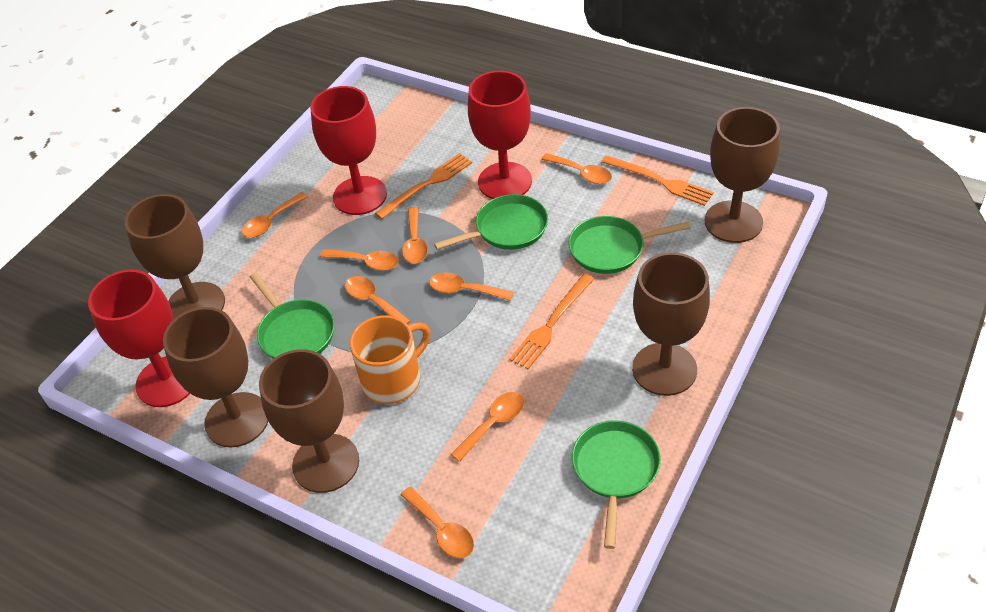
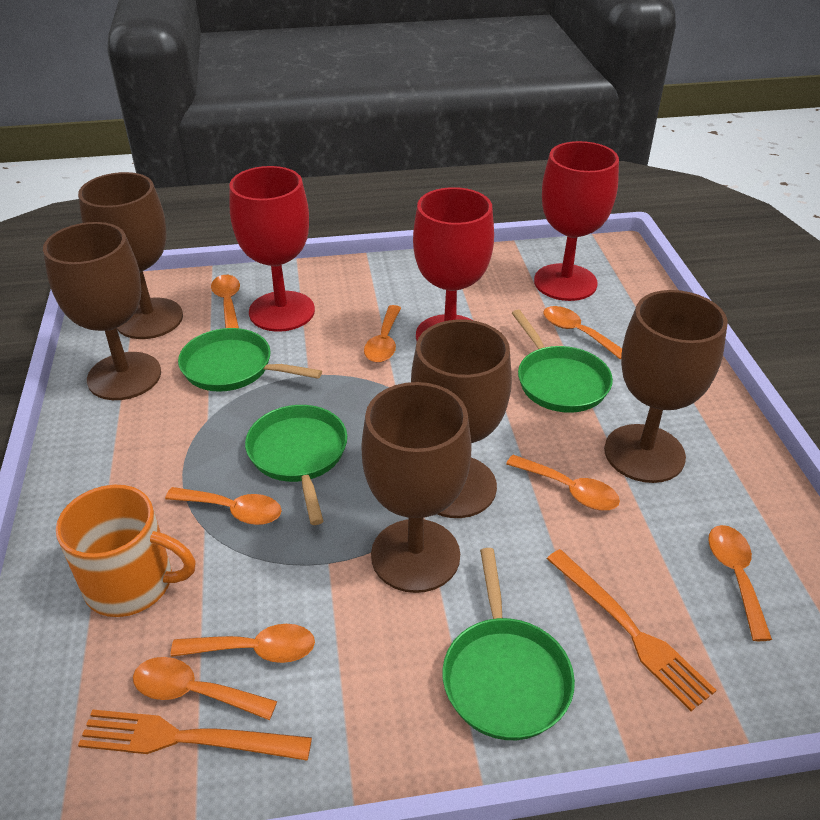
orange fork: 3 -> 2

